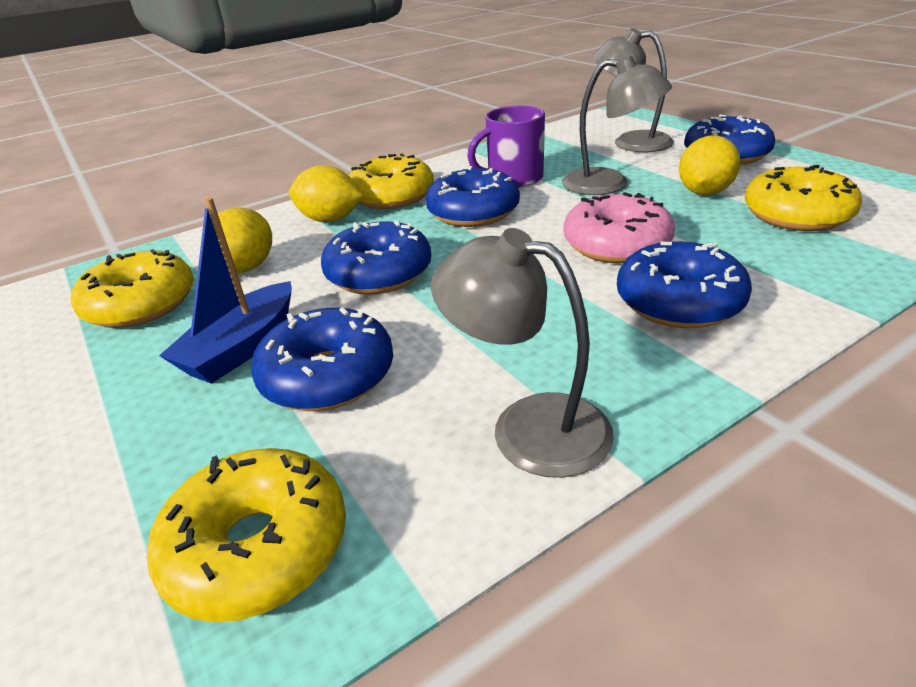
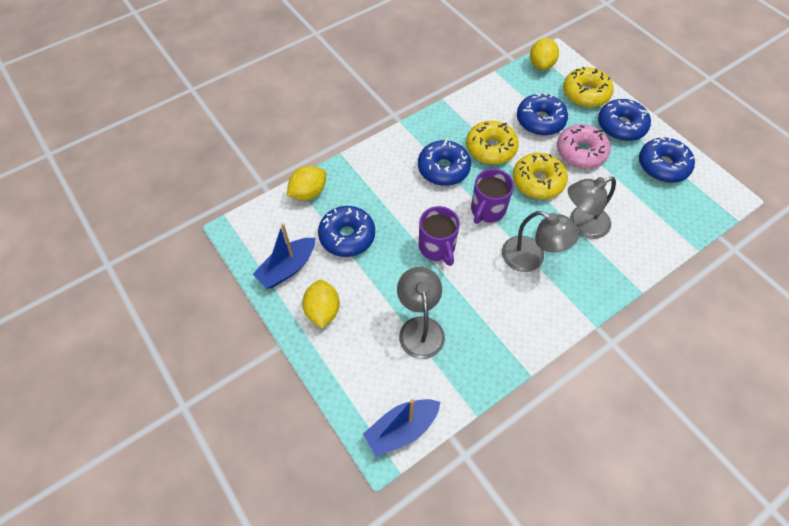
blue boat: 1 -> 2
purple mug: 1 -> 2
yellow donut: 4 -> 3

